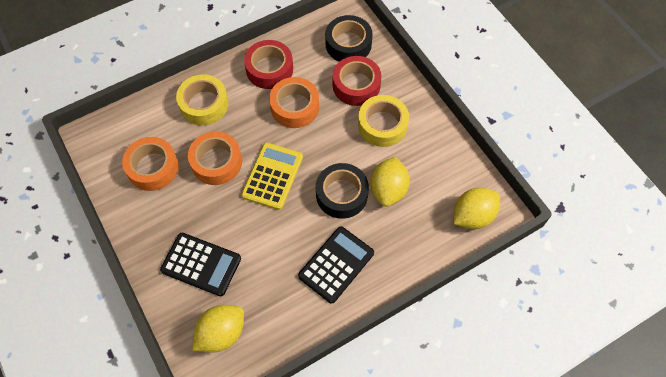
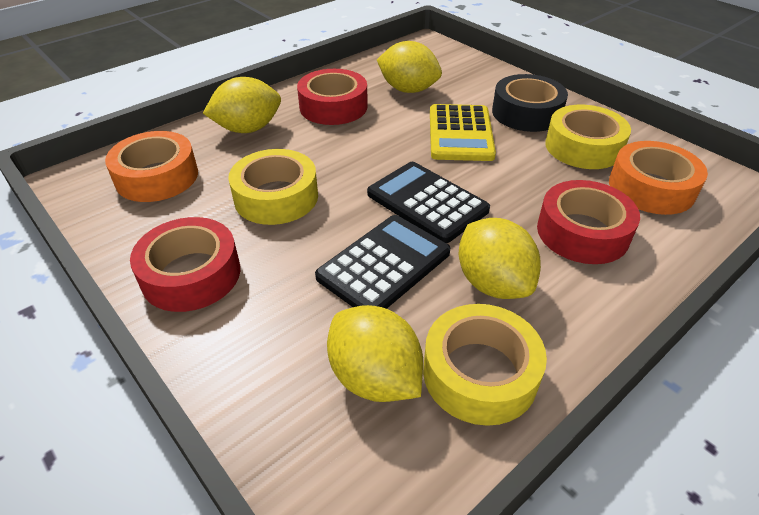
black tape: 2 -> 1
orange tape: 3 -> 2
red tape: 2 -> 3
yellow lemon: 3 -> 4
yellow tape: 2 -> 3

